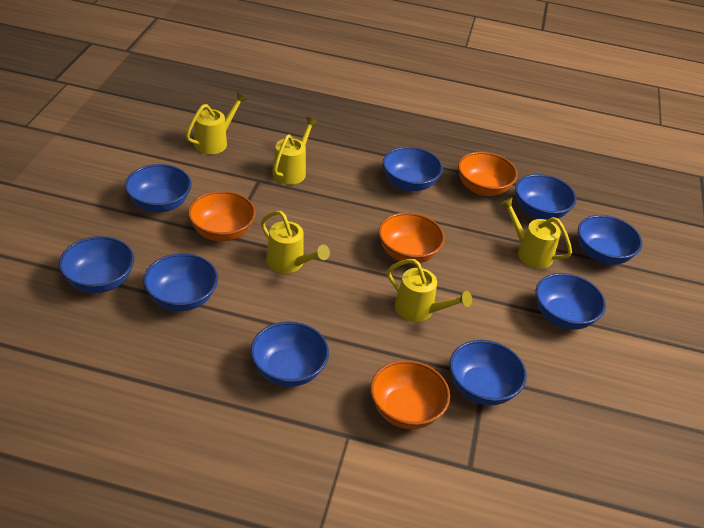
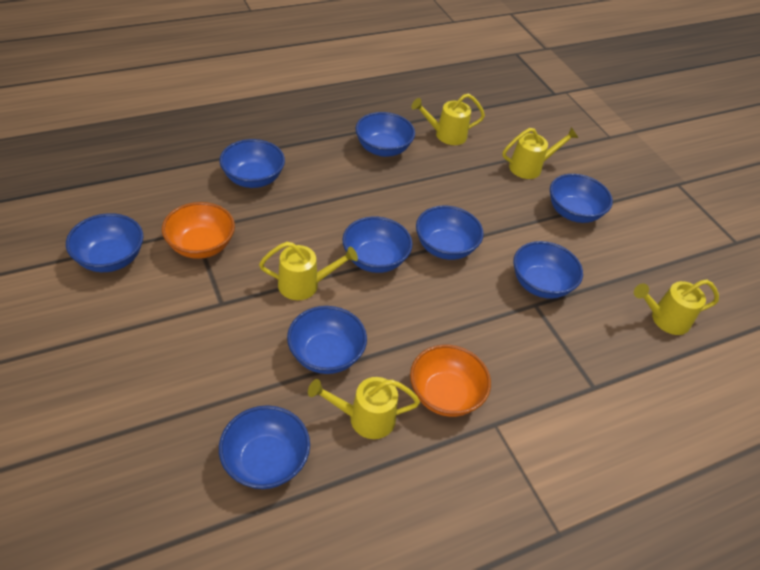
orange bowl: 4 -> 2

